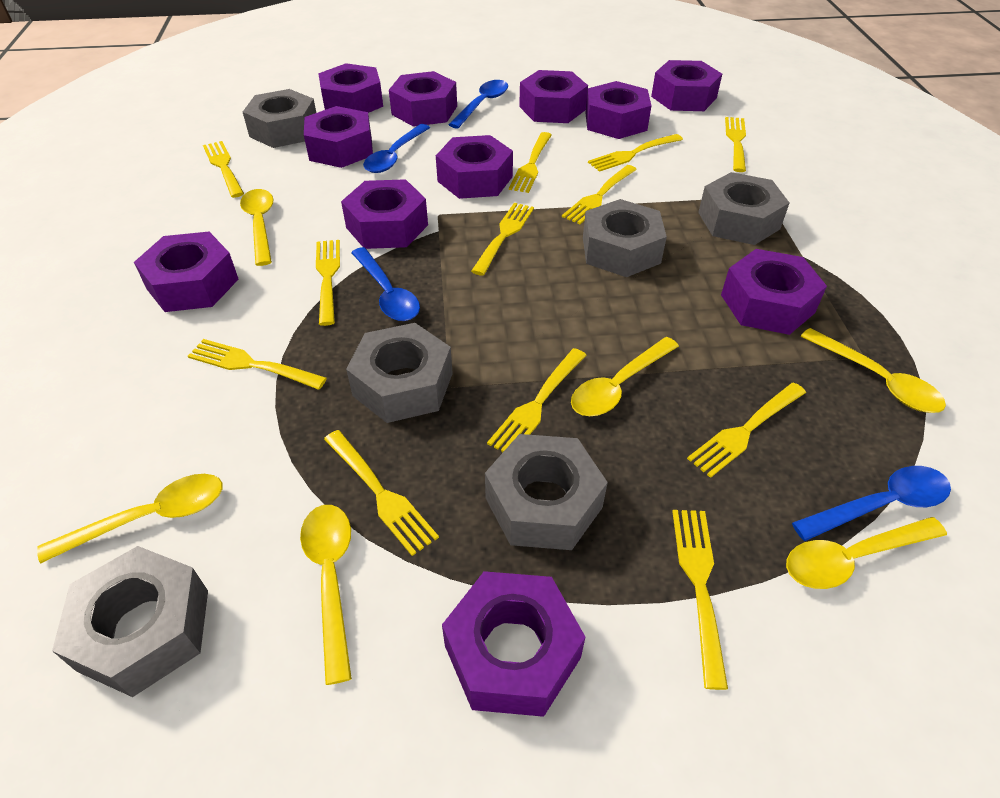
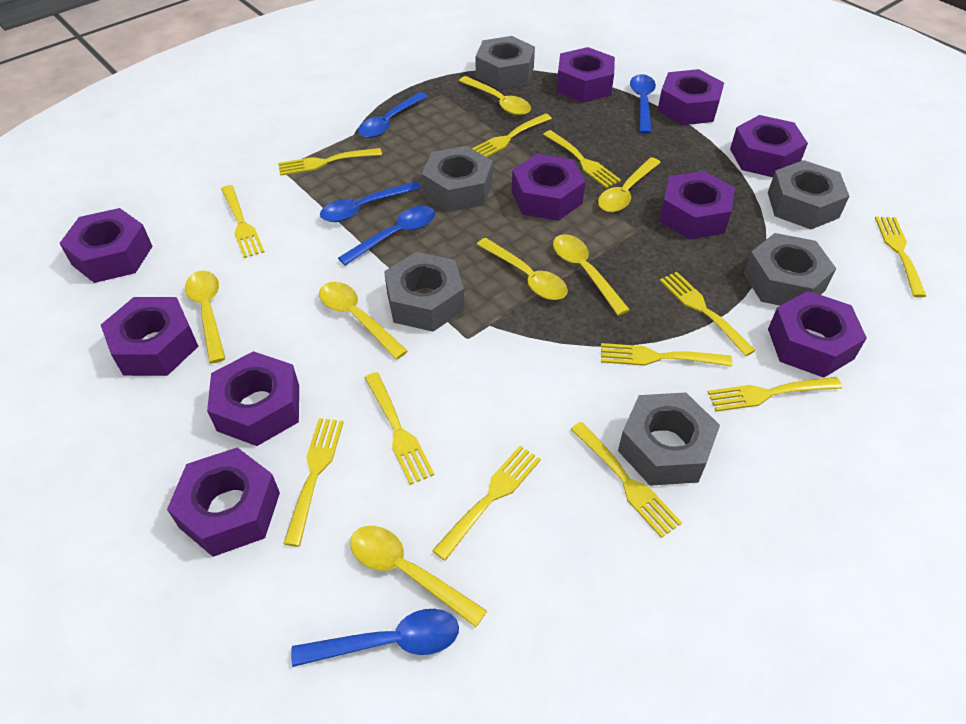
blue spoon: 4 -> 5
purple nut: 11 -> 10
yellow spoon: 6 -> 7

